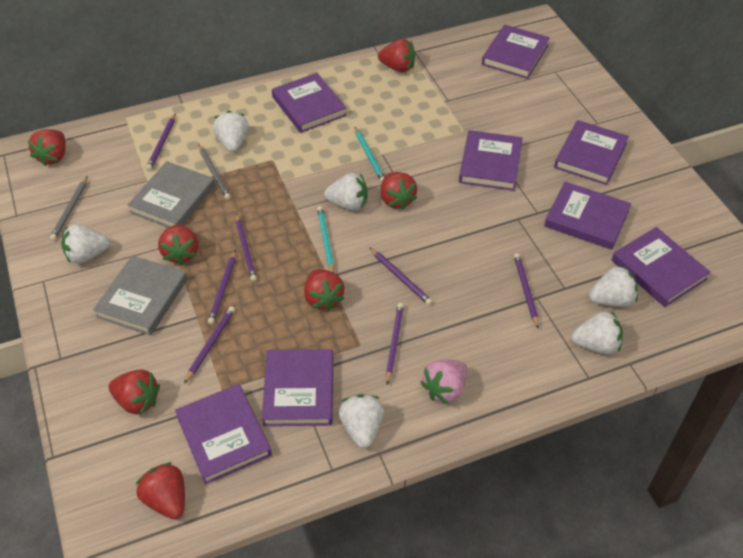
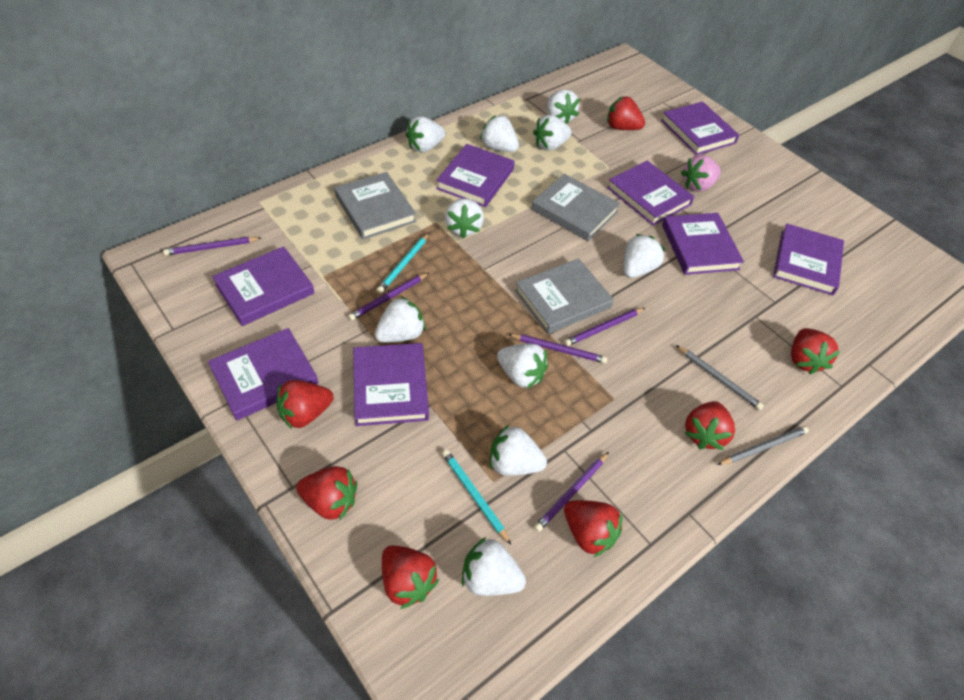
grey book: 2 -> 3
purple pencil: 7 -> 5
white strawberry: 6 -> 10

